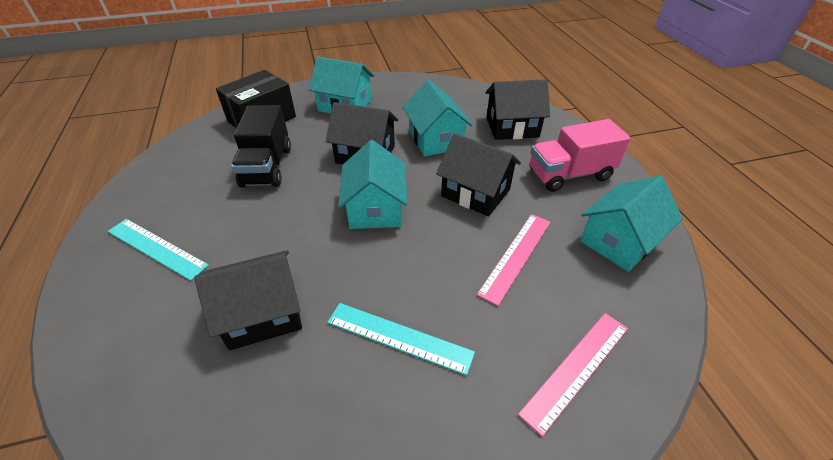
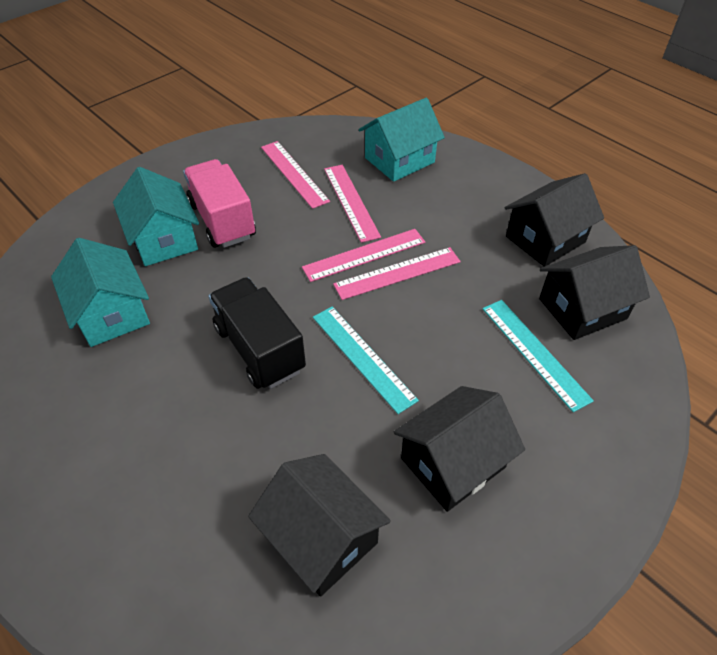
black box: 1 -> 0
pink ruler: 2 -> 4
turquoise house: 4 -> 3

